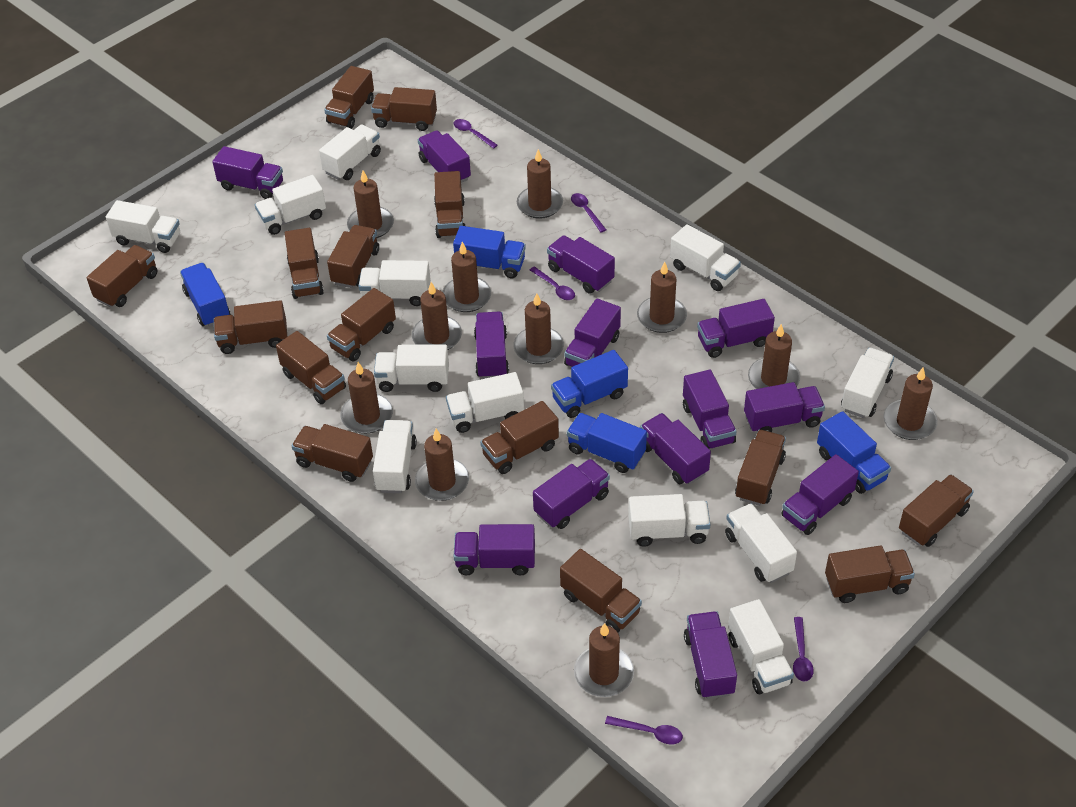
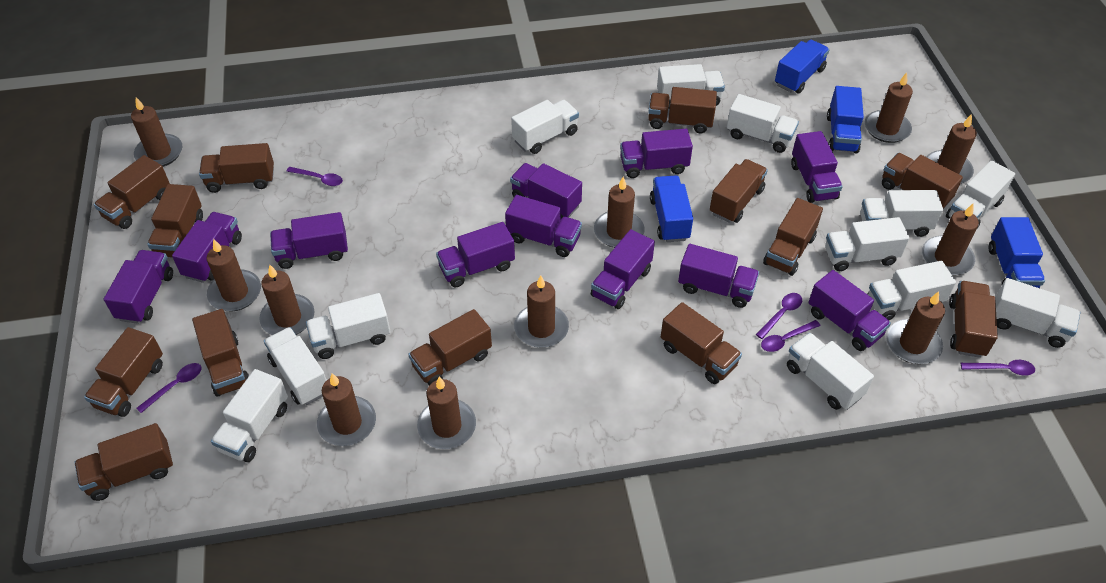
blue truck: 5 -> 4
brown truck: 15 -> 13
purple truck: 13 -> 11

